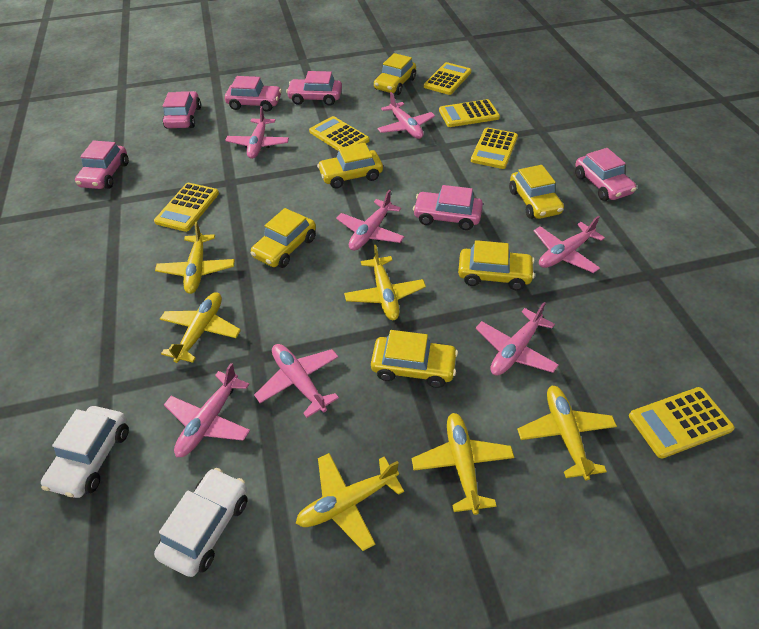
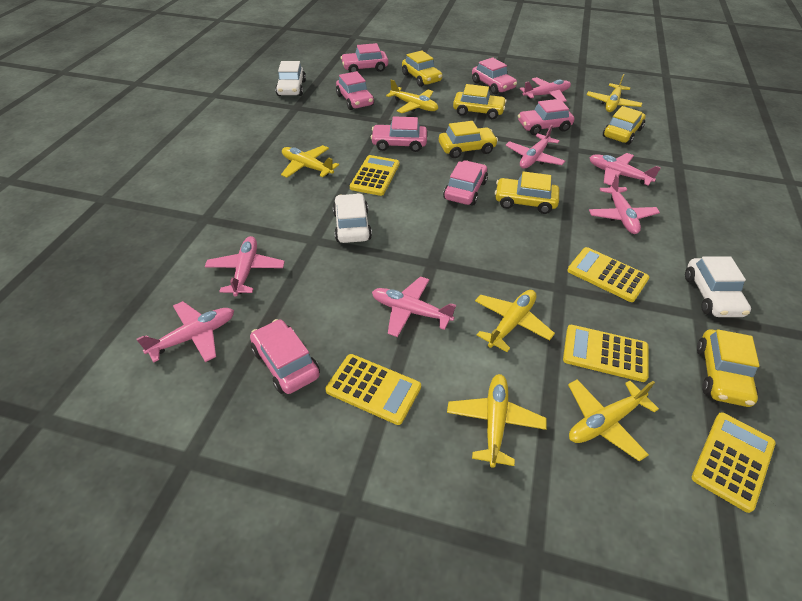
pink car: 6 -> 7
white car: 2 -> 3
yellow calculator: 6 -> 5

